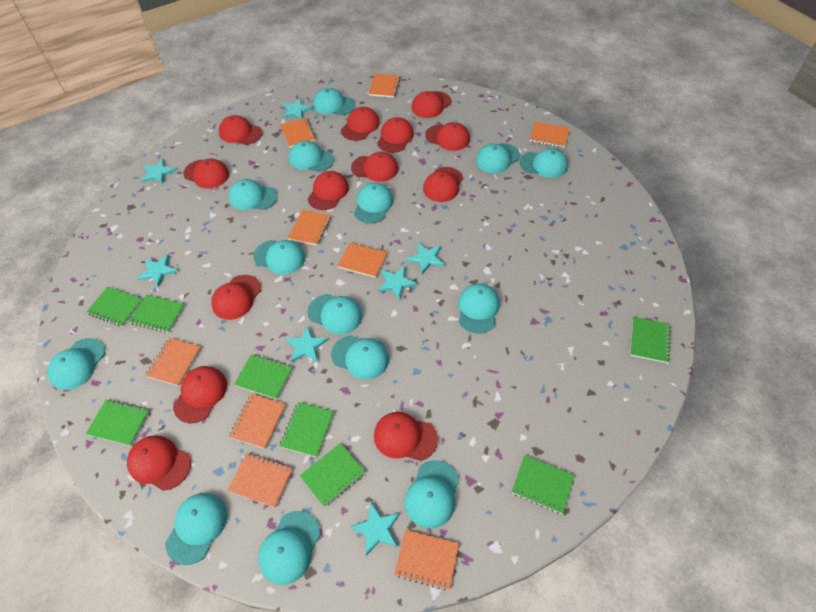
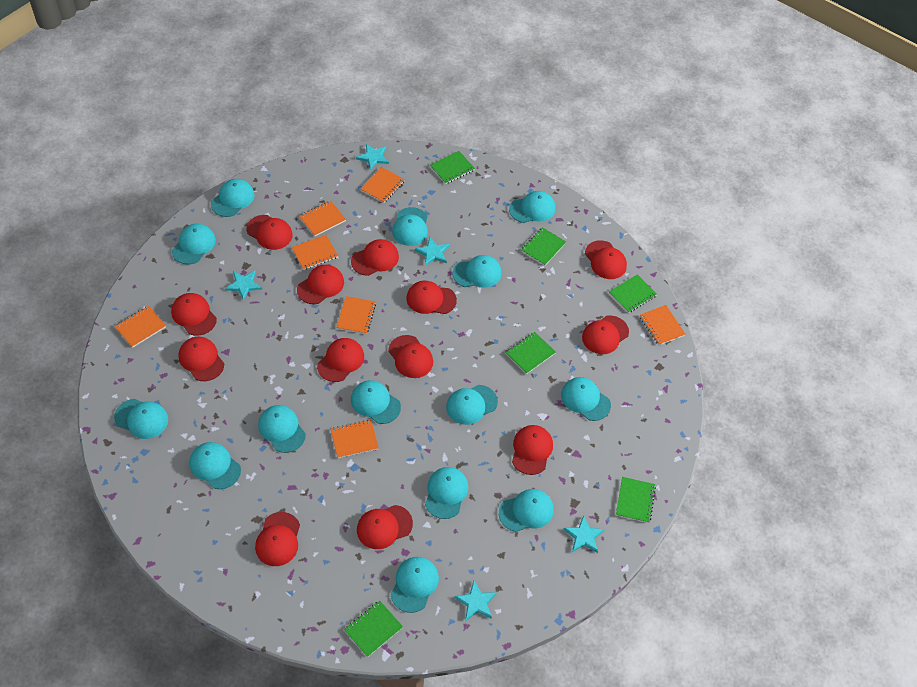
green notebook: 8 -> 6
orange notebook: 9 -> 7
turquoise star: 7 -> 5

